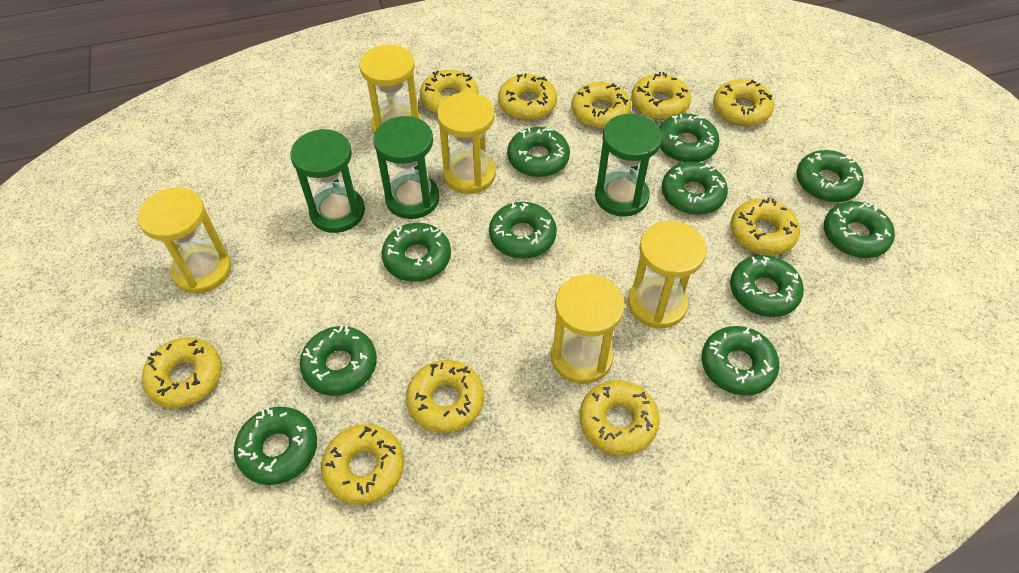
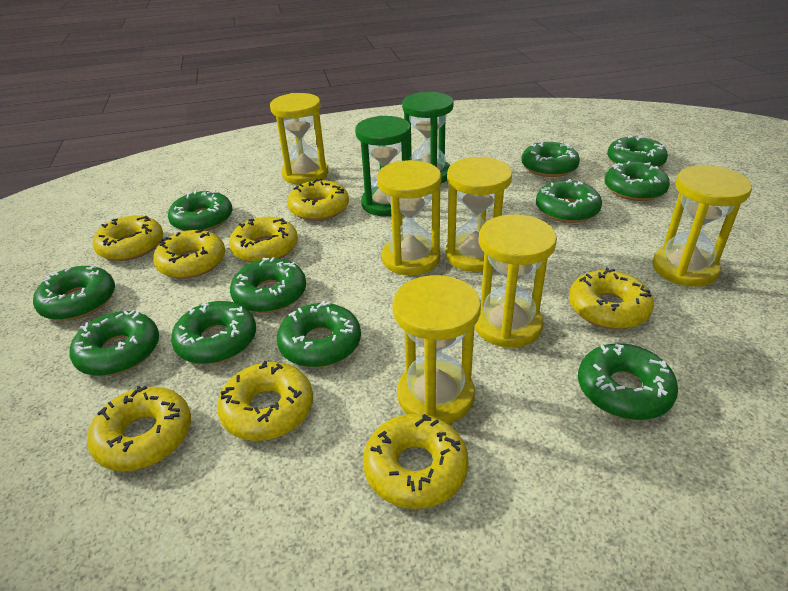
green hourglass: 3 -> 2
yellow donut: 10 -> 8
yellow hourglass: 5 -> 6

